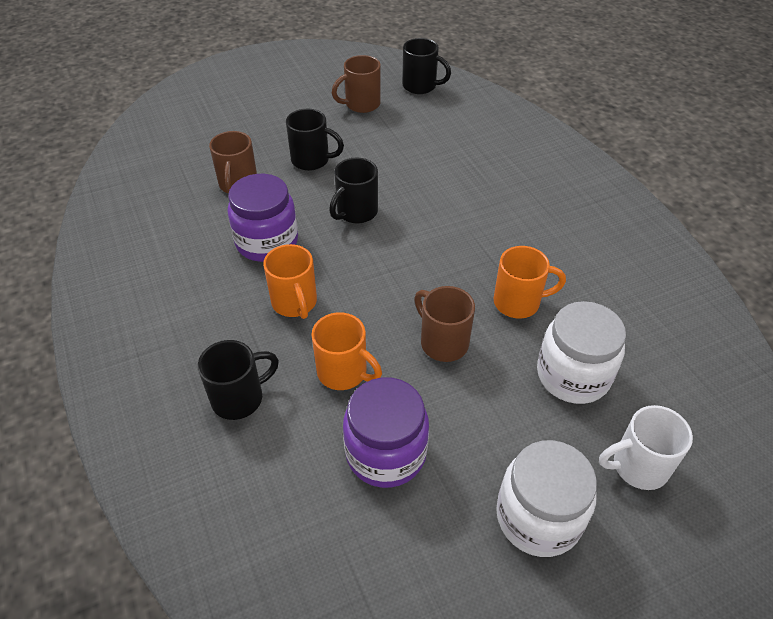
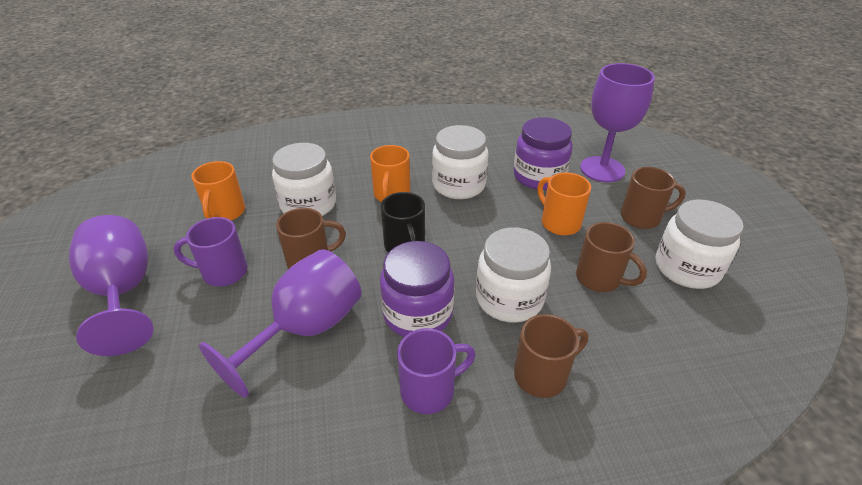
black mug: 4 -> 1
brown mug: 3 -> 4
purple goblet: 0 -> 3
purple mug: 0 -> 2
white jar: 2 -> 4
white mug: 1 -> 0

